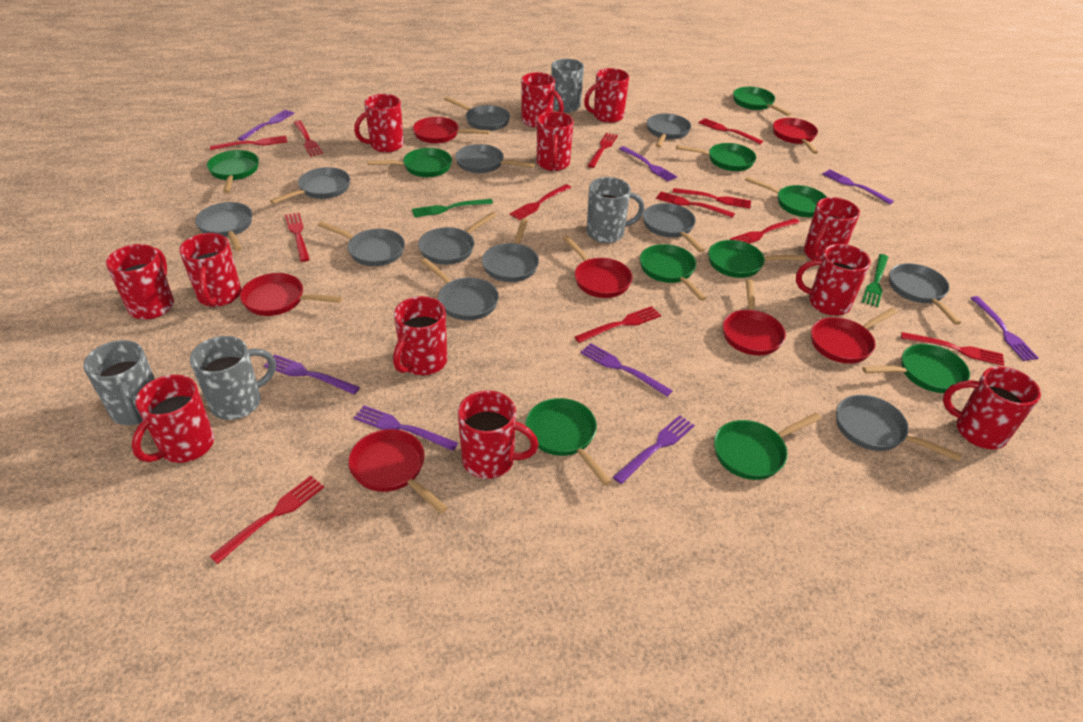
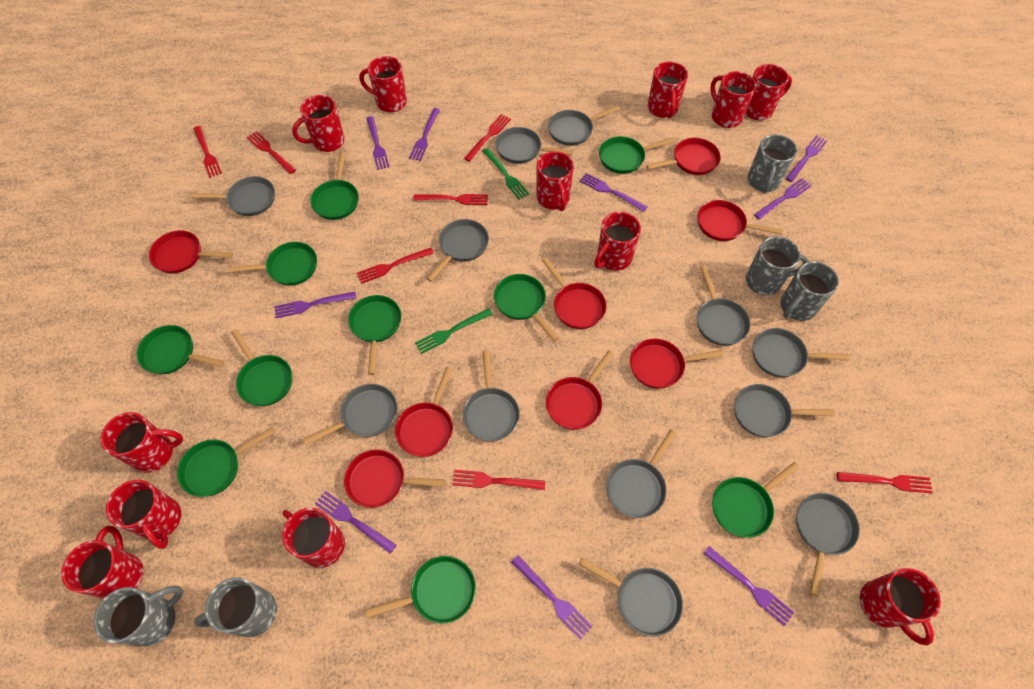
grey mug: 4 -> 5
purple fork: 8 -> 9
red fork: 12 -> 7
red pan: 7 -> 8

